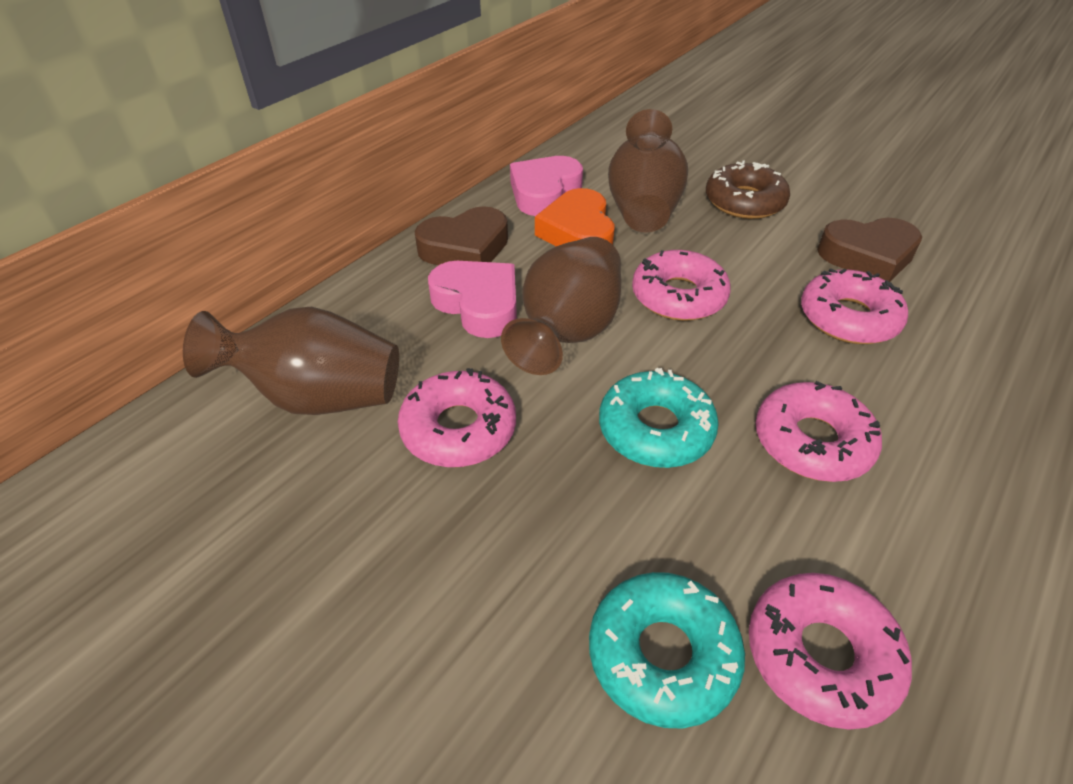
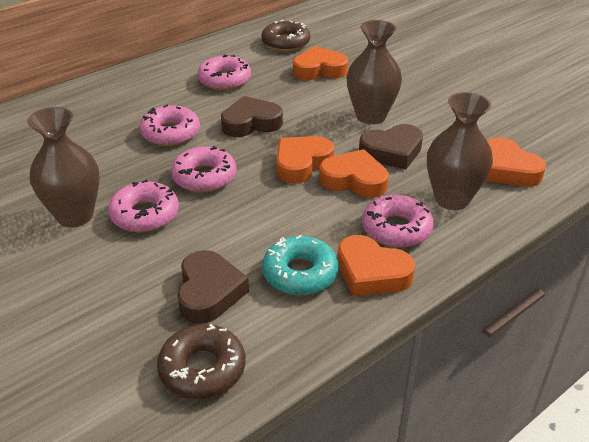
brown donut: 1 -> 2
brown heart: 2 -> 3
orange heart: 1 -> 5
pink heart: 2 -> 0
turquoise donut: 2 -> 1

